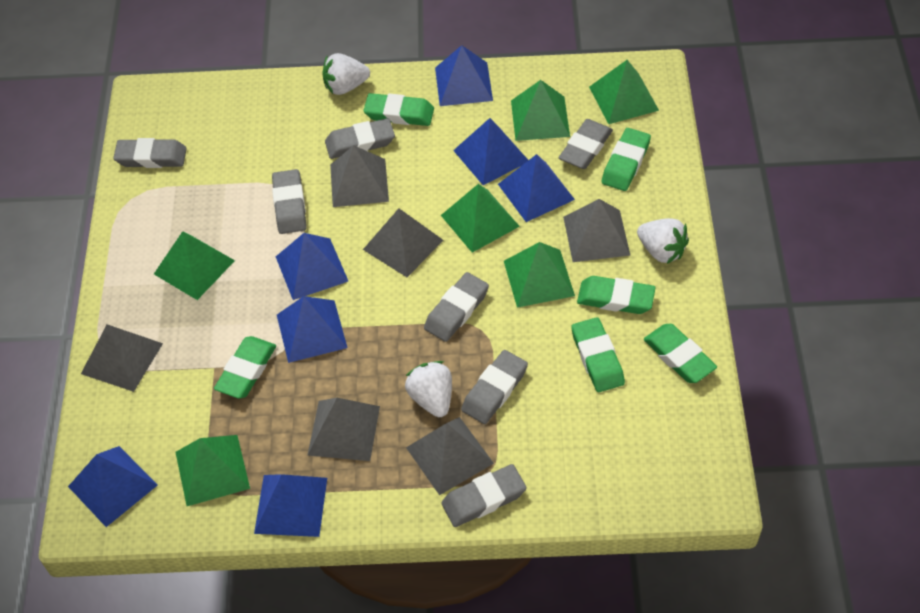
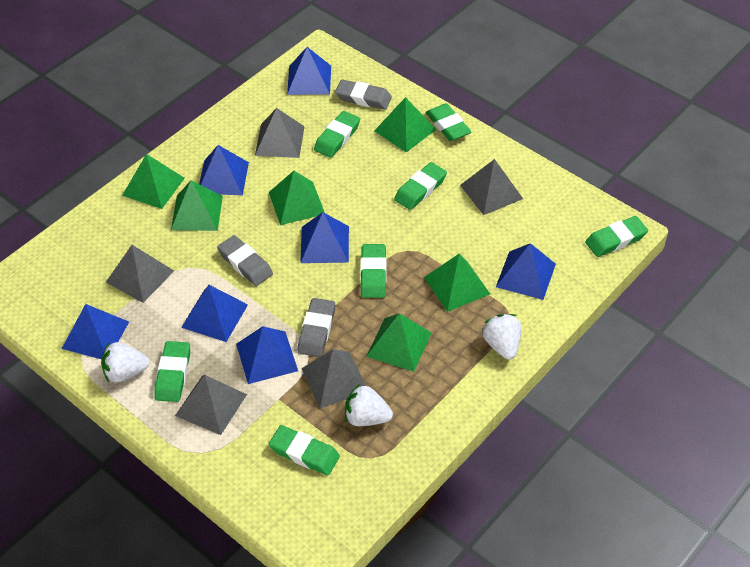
green eraser: 6 -> 7
grey eraser: 7 -> 3
grey pyramid: 6 -> 5

